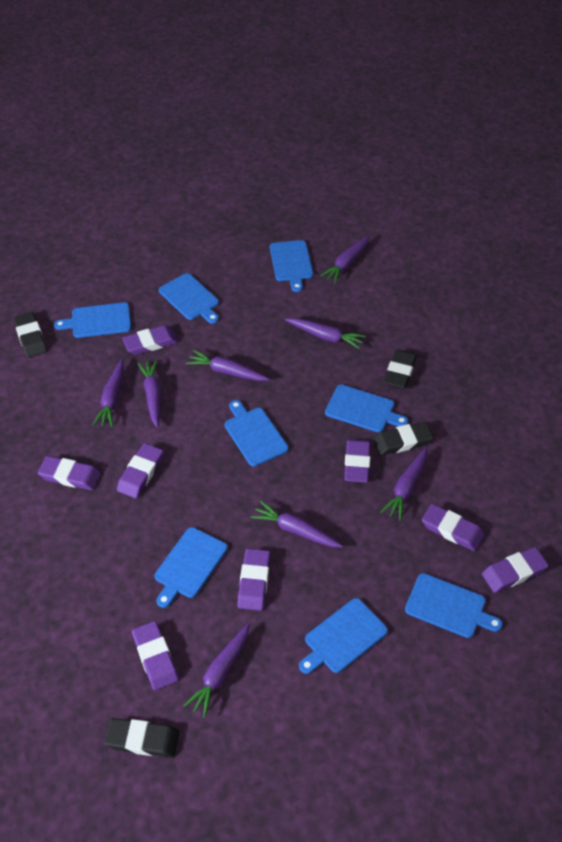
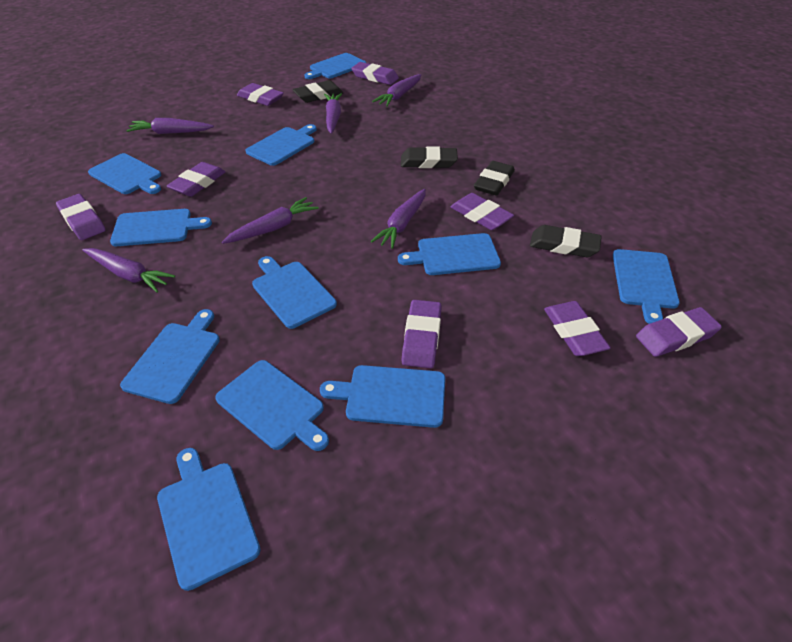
blue cutting board: 8 -> 11
purple carrot: 8 -> 6

